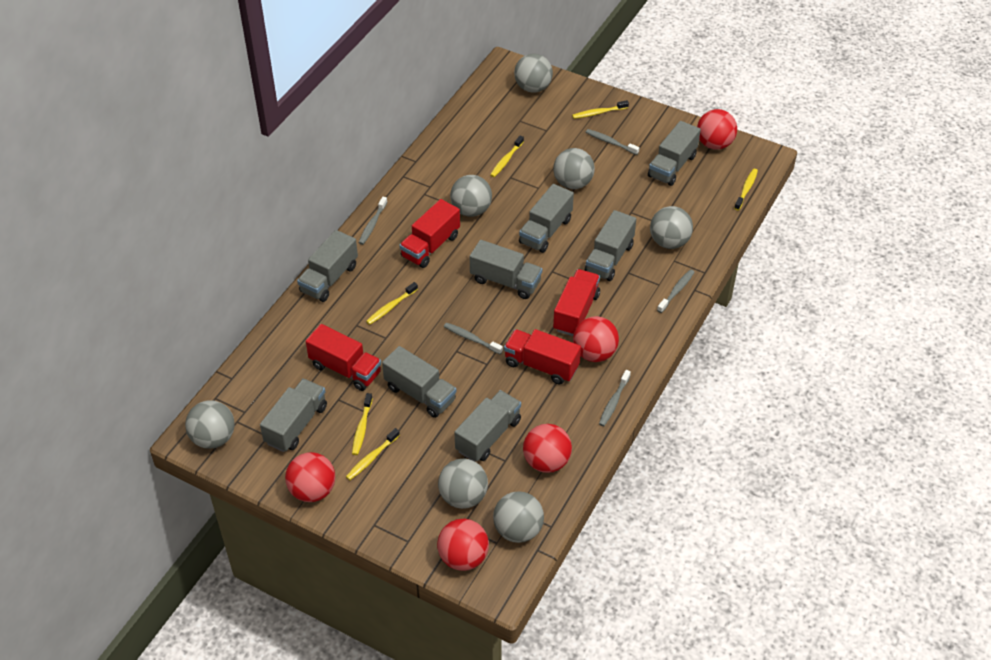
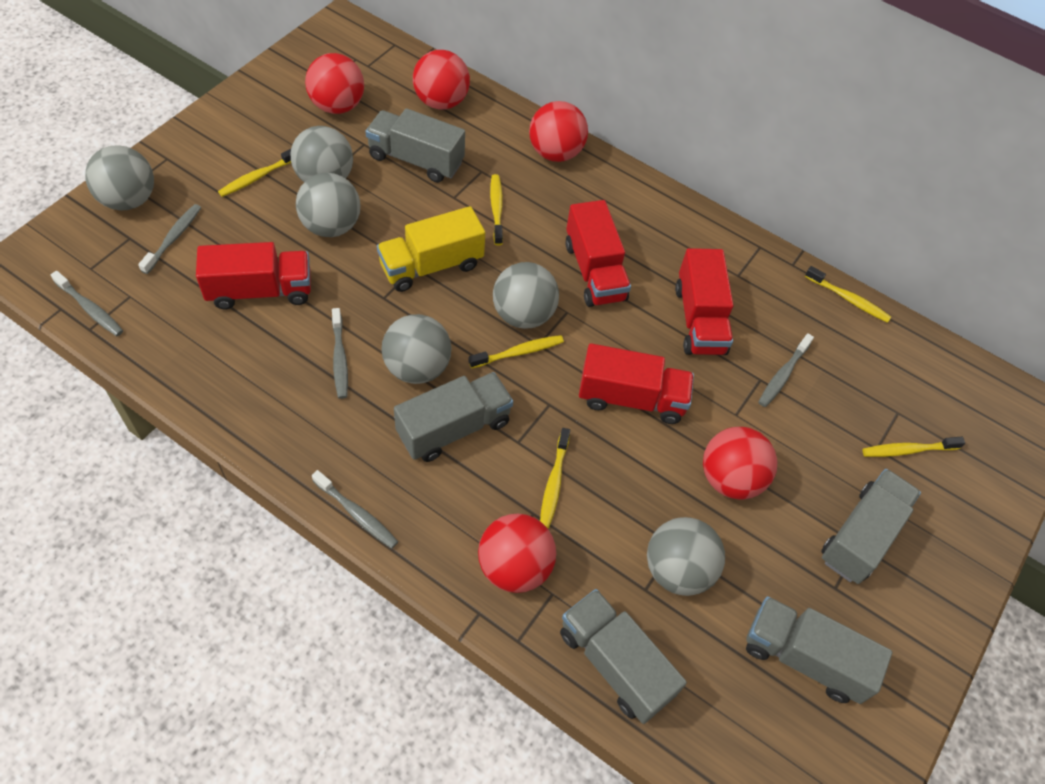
grey ball: 7 -> 6
grey truck: 8 -> 5
yellow truck: 0 -> 1

